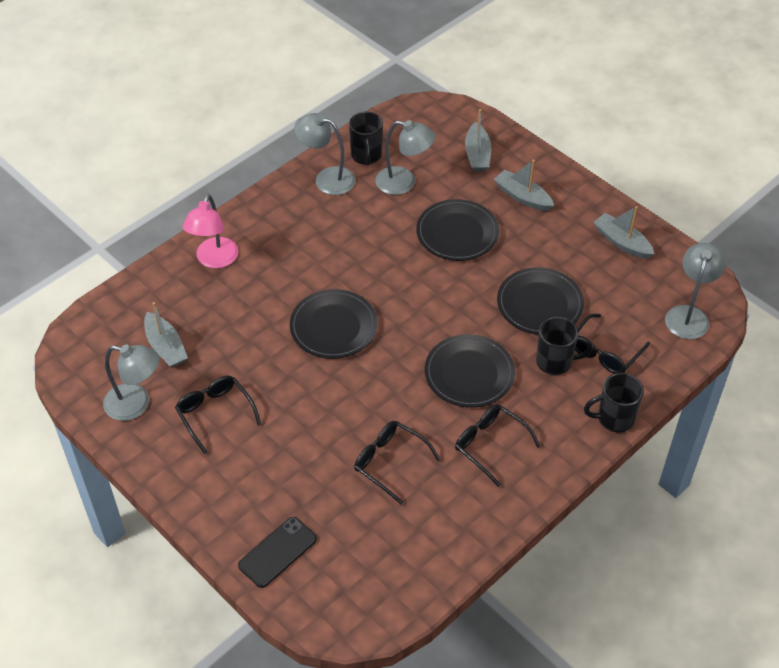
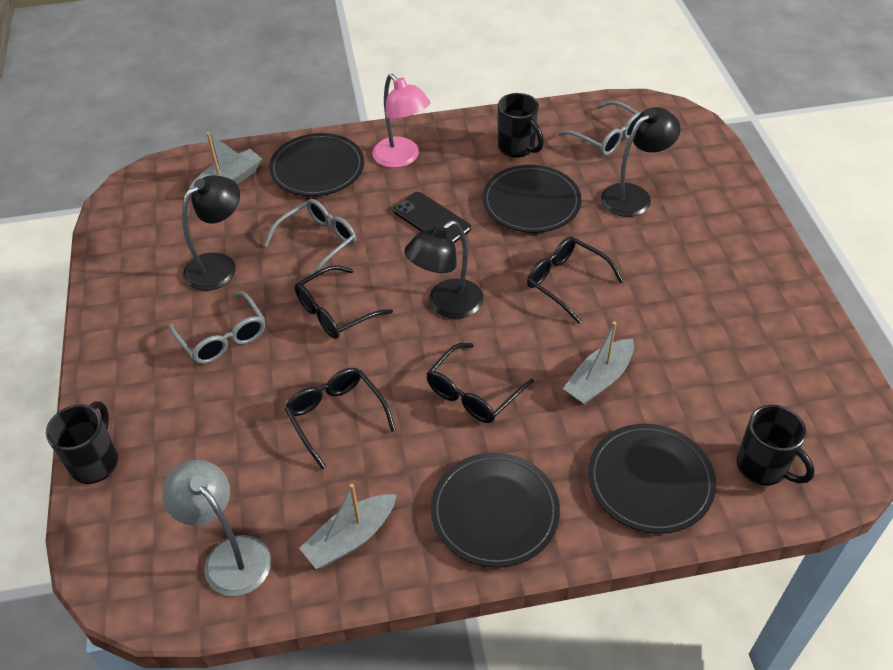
black lamp: 0 -> 3
grey boat: 4 -> 3
grey glasses: 0 -> 3
grey lamp: 4 -> 1

